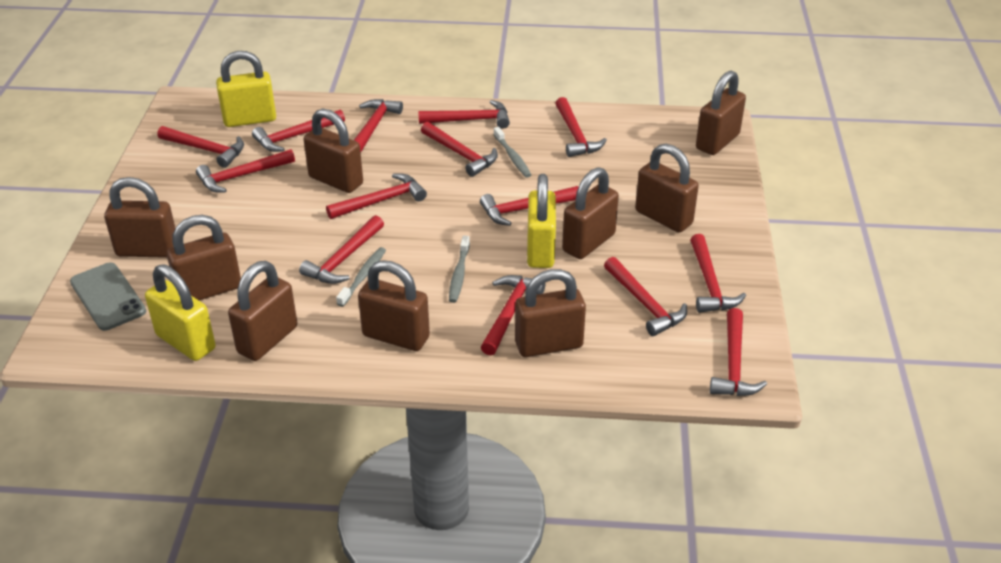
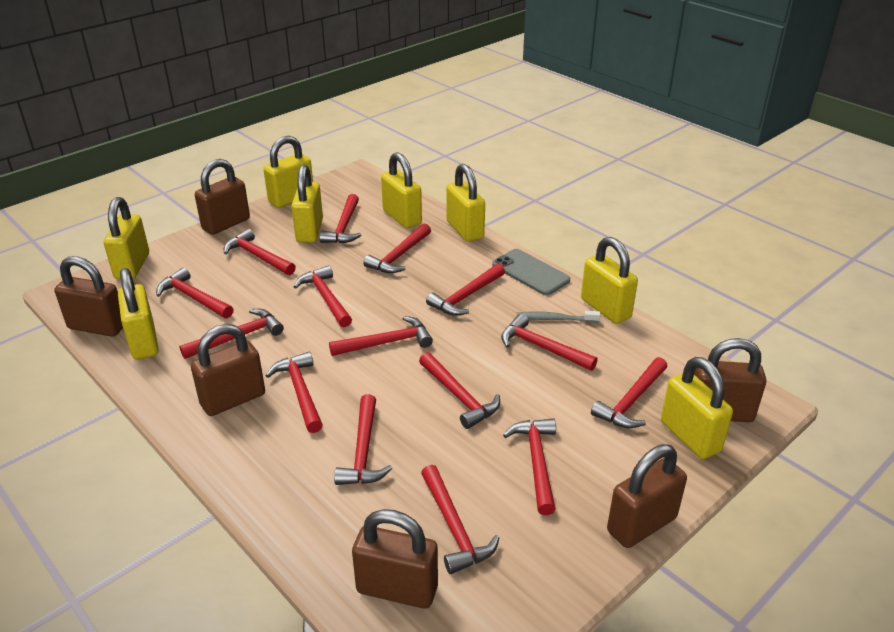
brown padlock: 9 -> 6
grey toothbrush: 3 -> 1
red hammer: 14 -> 15
yellow padlock: 3 -> 8

